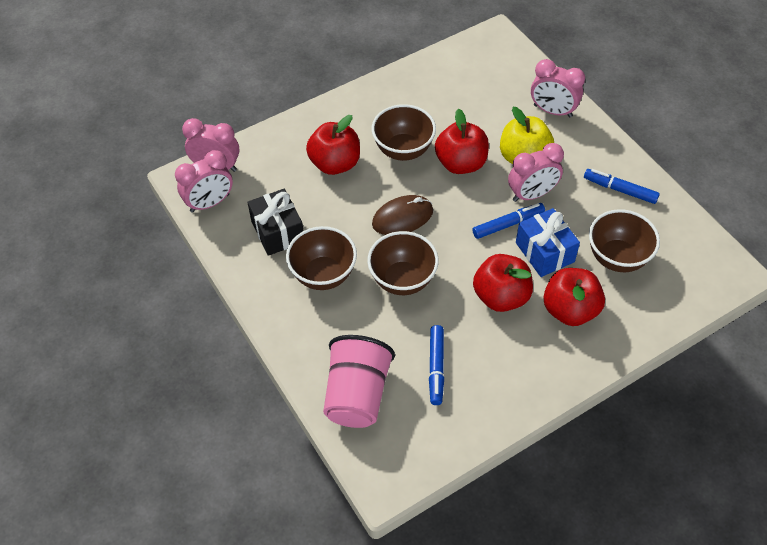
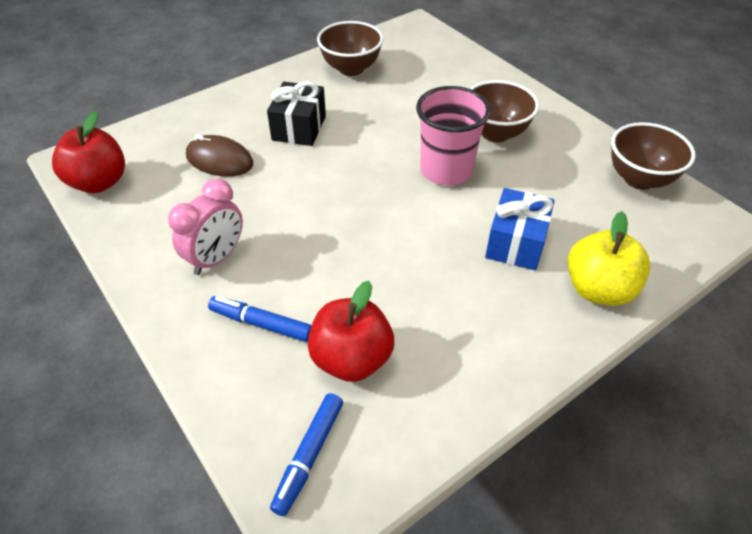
blue marker: 3 -> 2
brown bowl: 4 -> 3
pink clock: 4 -> 1
red apple: 4 -> 2

